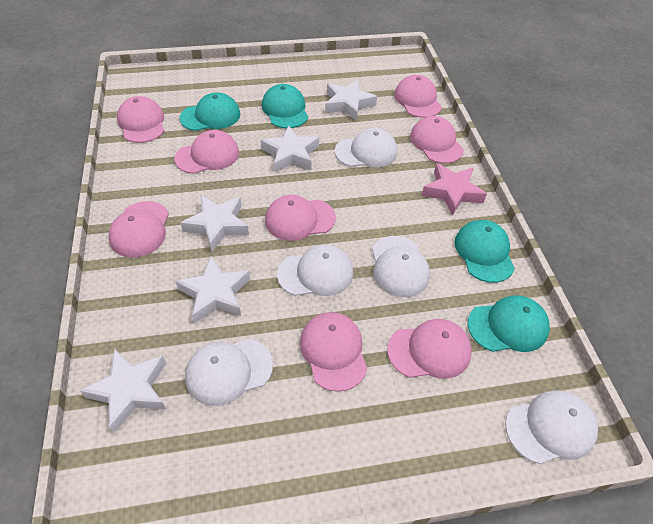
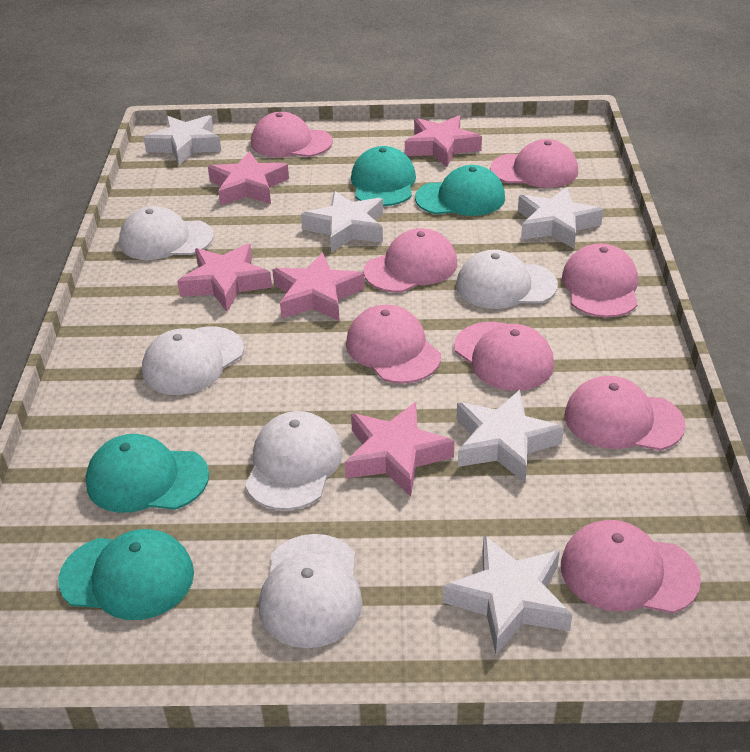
pink star: 1 -> 5

